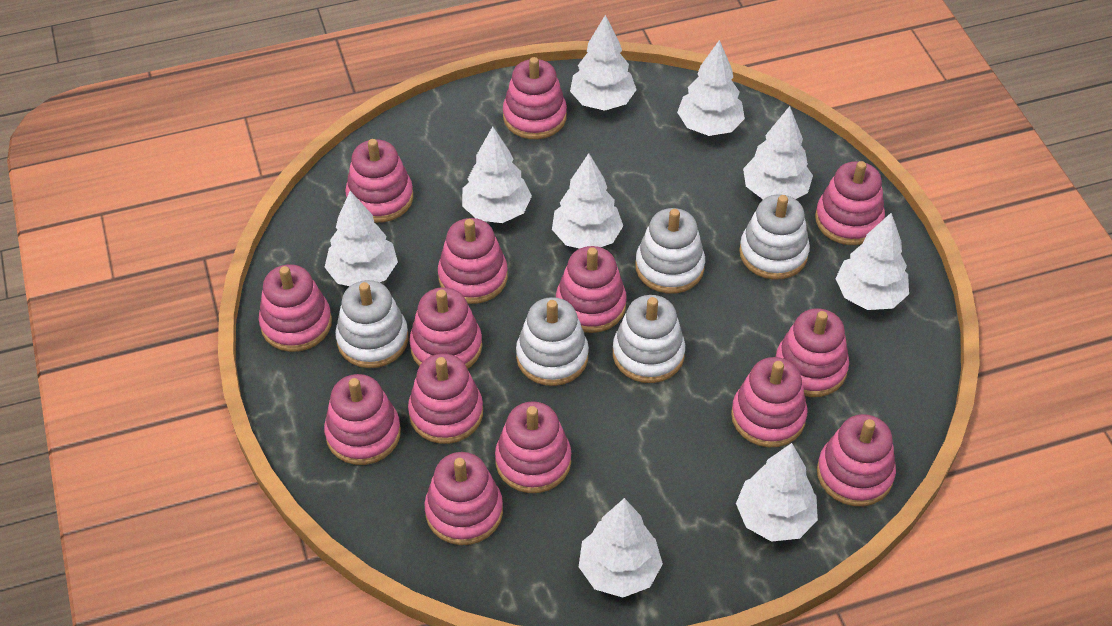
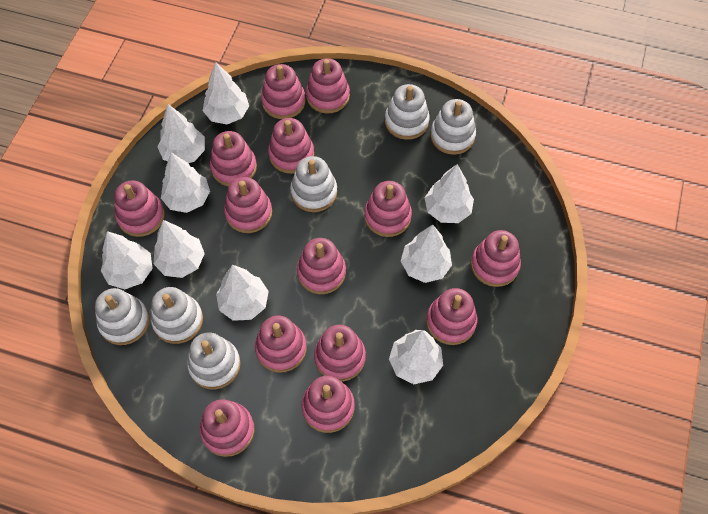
white stacking toy: 5 -> 6

